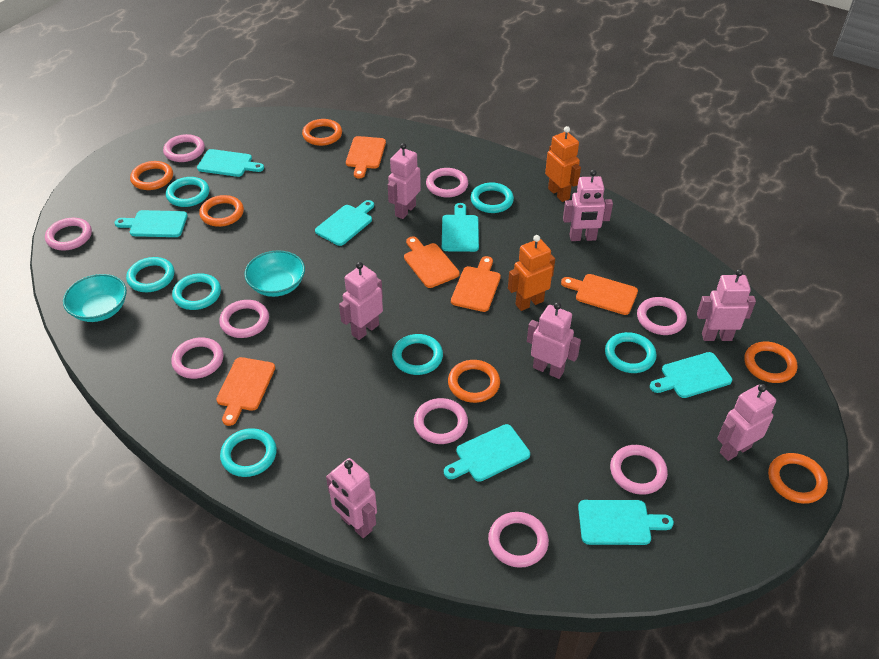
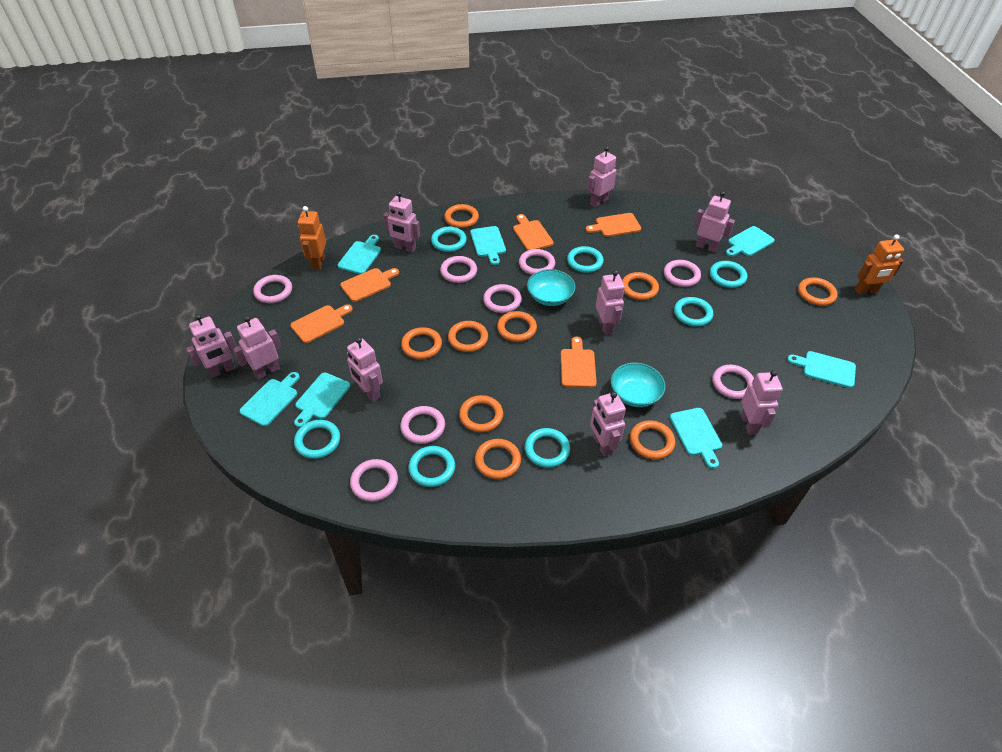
orange ring: 6 -> 9
pink ring: 9 -> 8
pink robot: 7 -> 9

